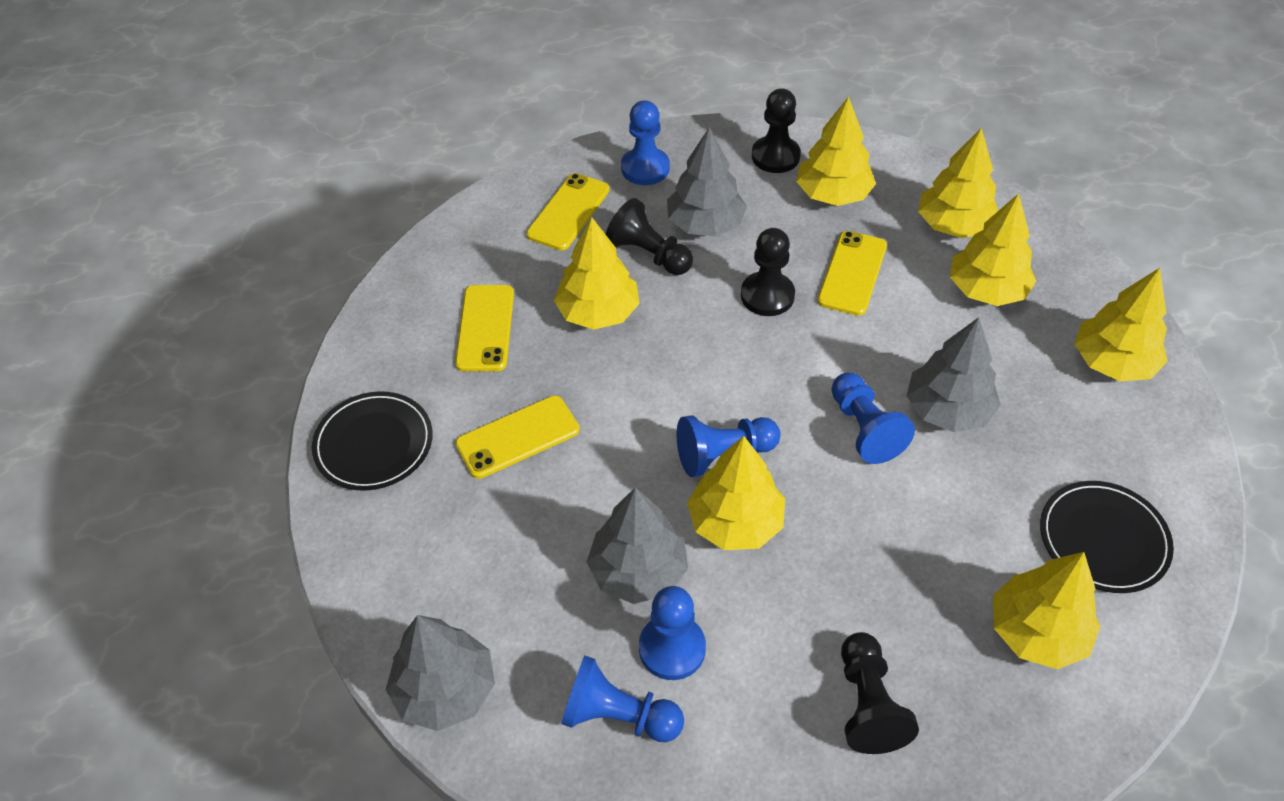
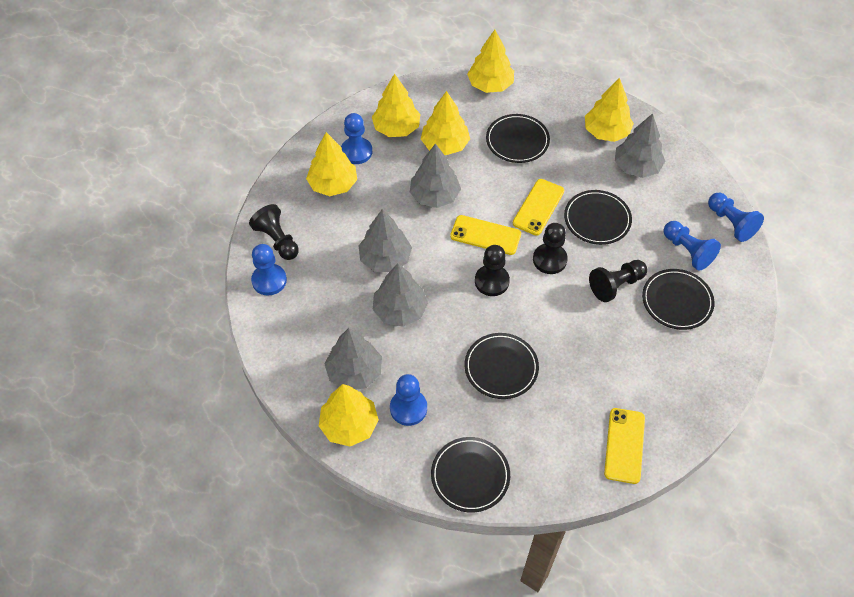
black plate: 2 -> 5
grey tree: 4 -> 5
yellow phone: 4 -> 3
yellow tree: 7 -> 6

